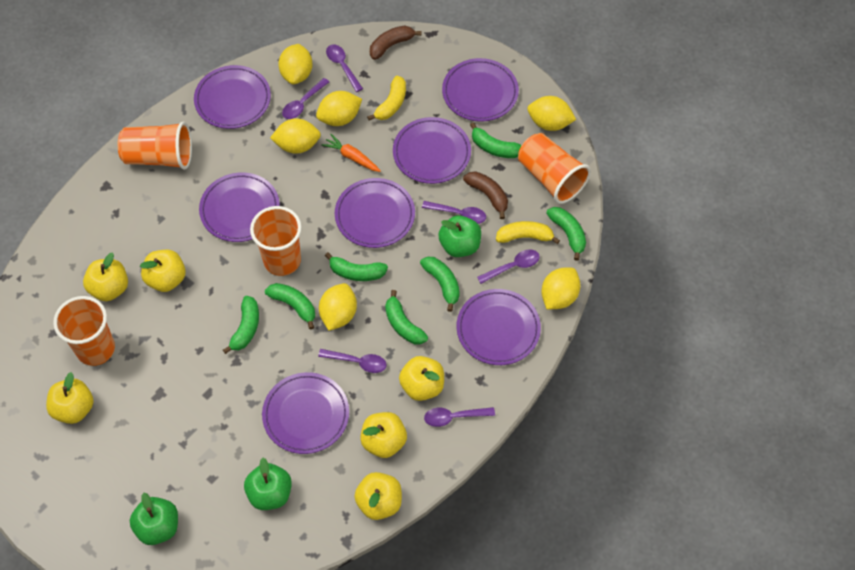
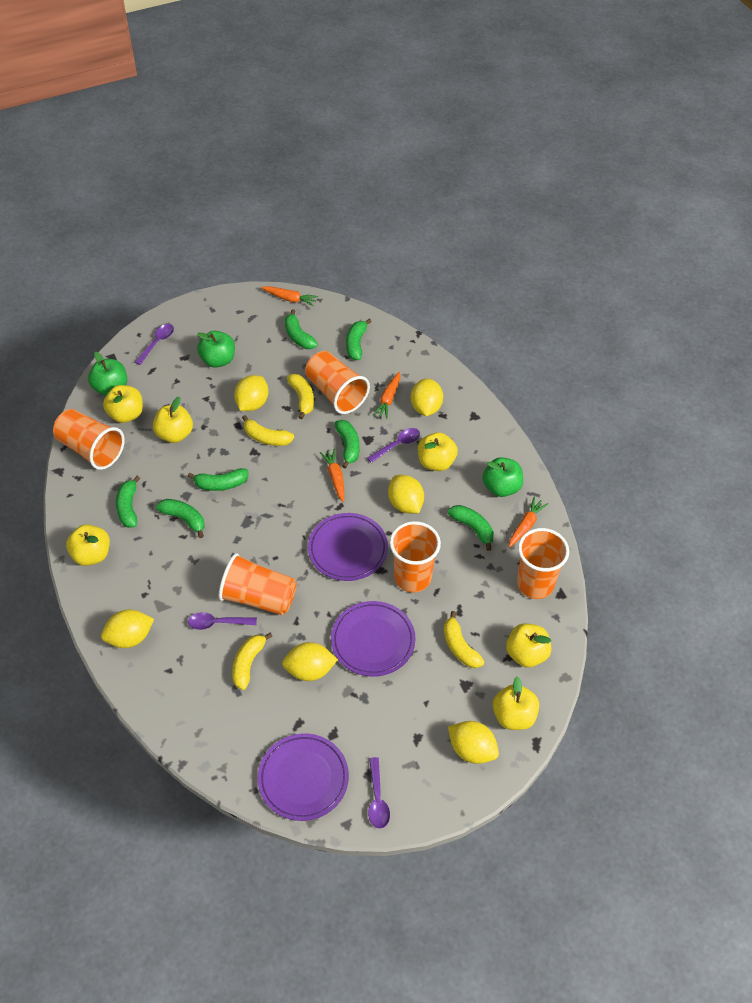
brown banana: 2 -> 0
orange carrot: 1 -> 4
orange cup: 4 -> 5
purple plate: 7 -> 3
purple spoon: 6 -> 4
yellow banana: 2 -> 4

